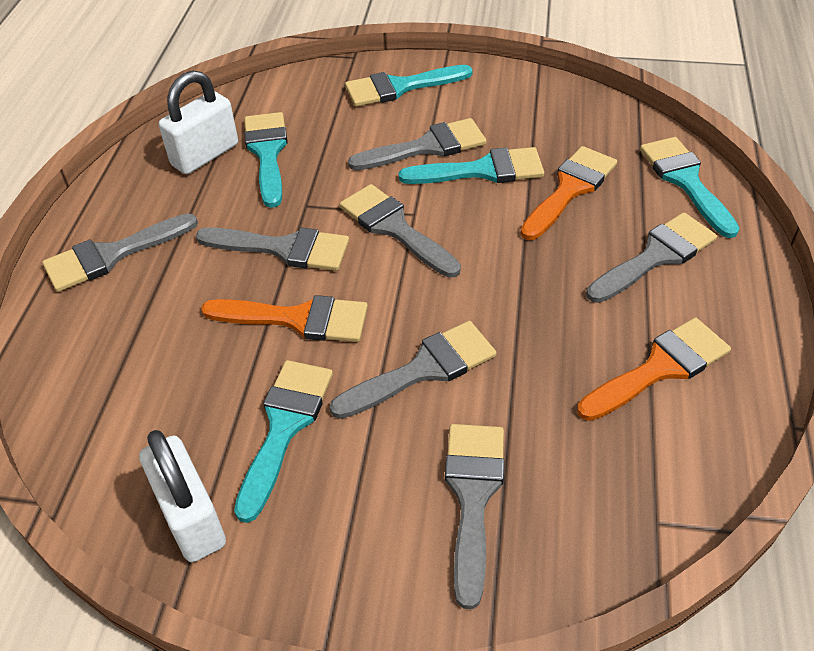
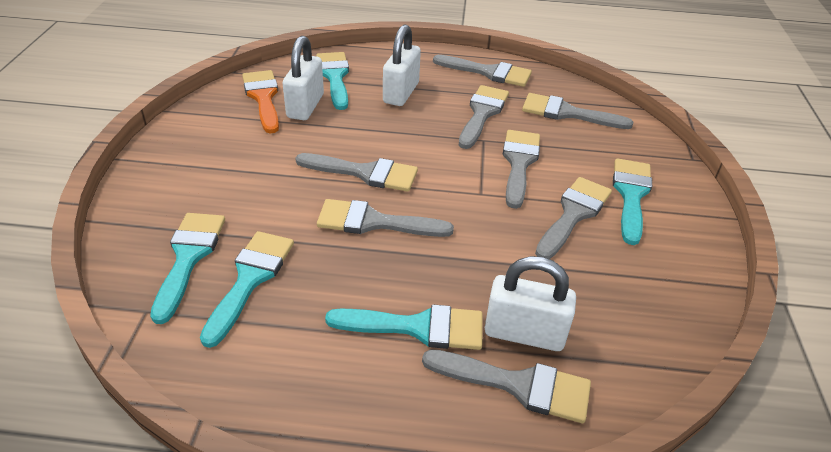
grey brush: 7 -> 8
orange brush: 3 -> 1
white padlock: 2 -> 3

